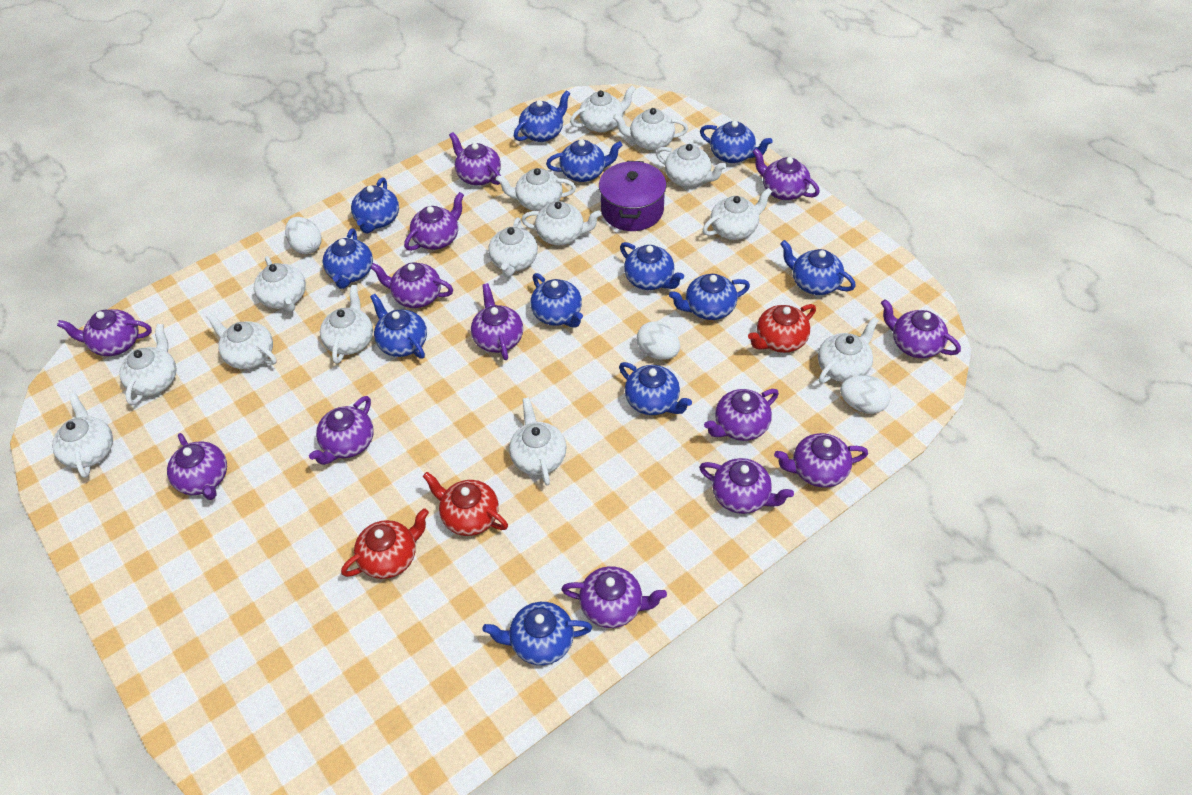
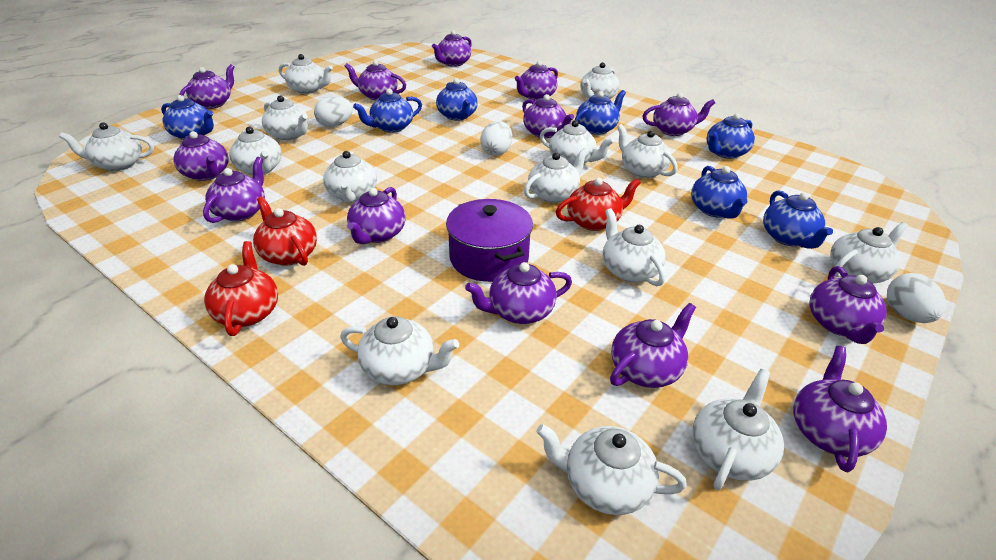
blue teapot: 12 -> 7

